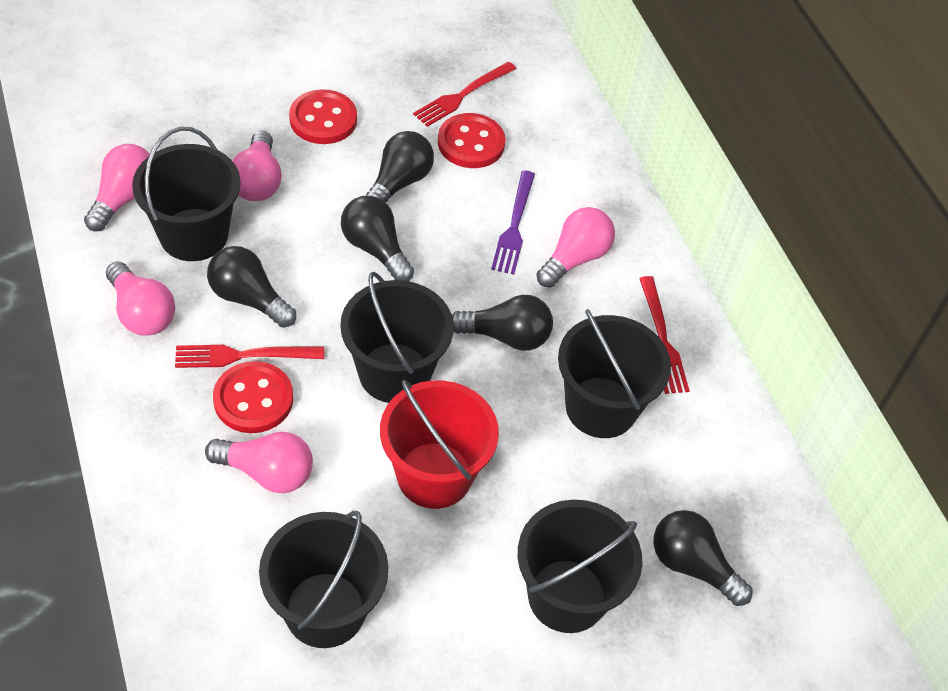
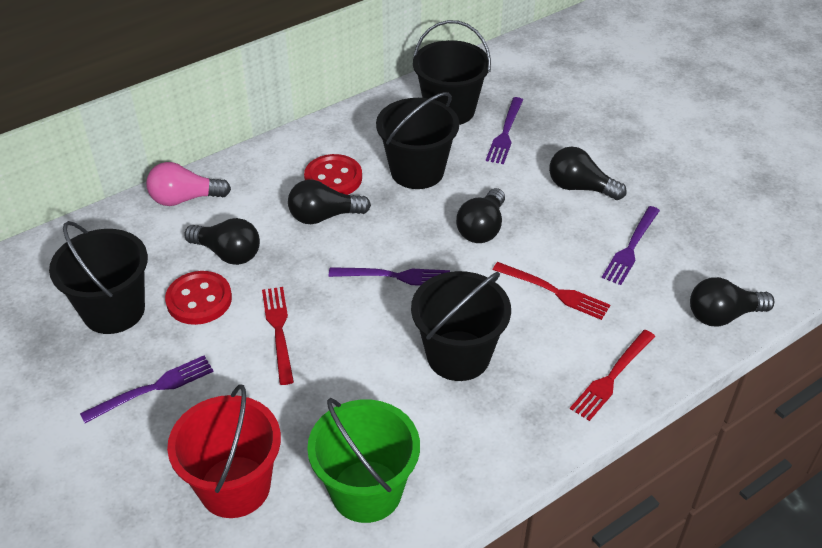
black bucket: 5 -> 4
green bucket: 0 -> 1
pink light bulb: 5 -> 1
purple fork: 1 -> 4
red button: 3 -> 2

